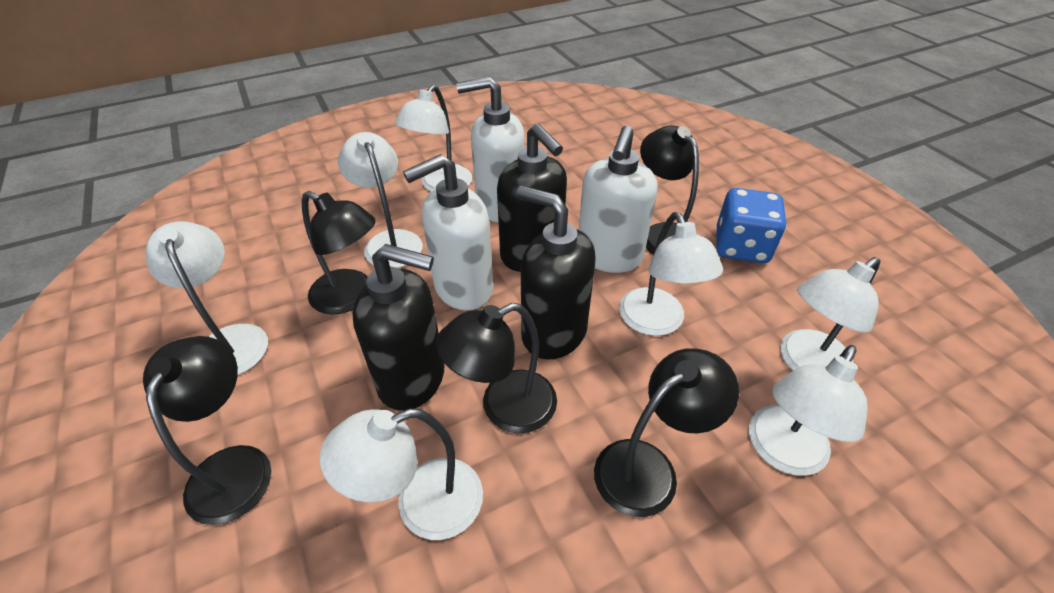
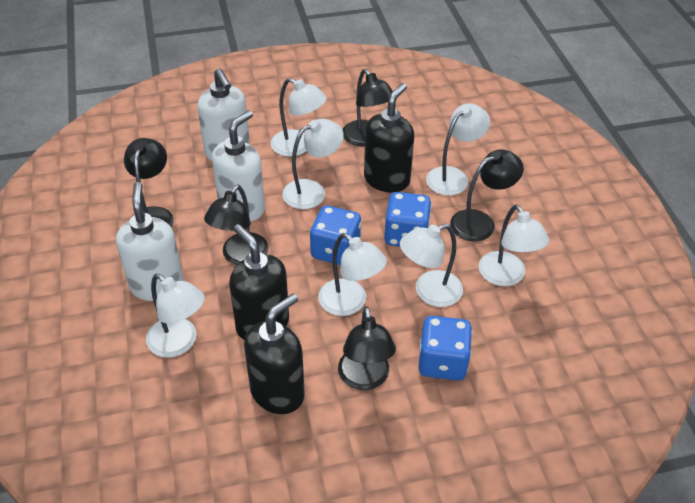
blue dice: 1 -> 3

